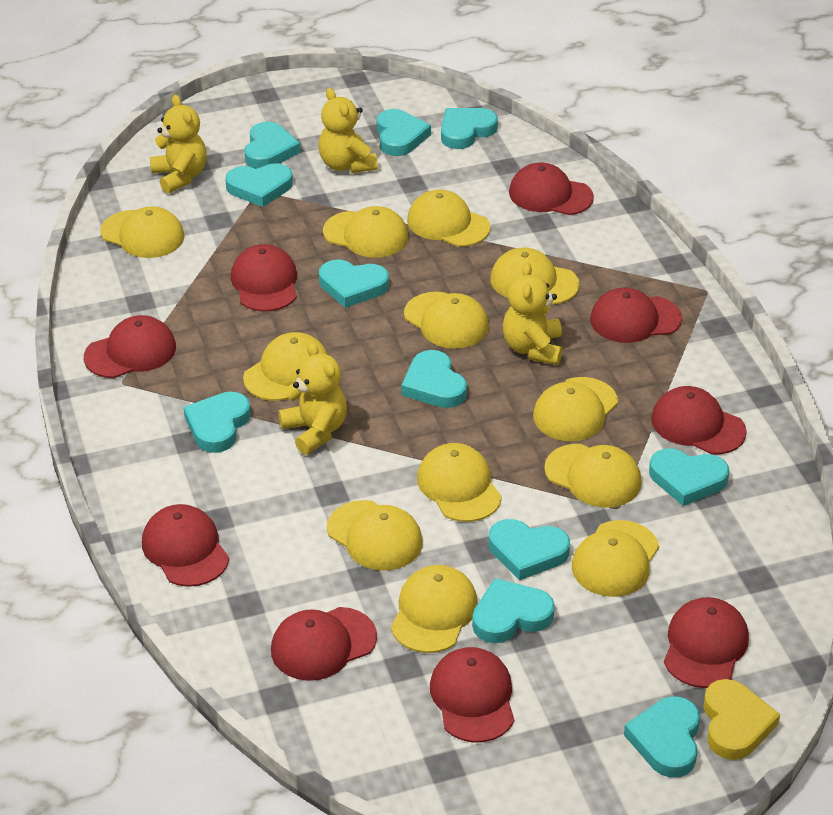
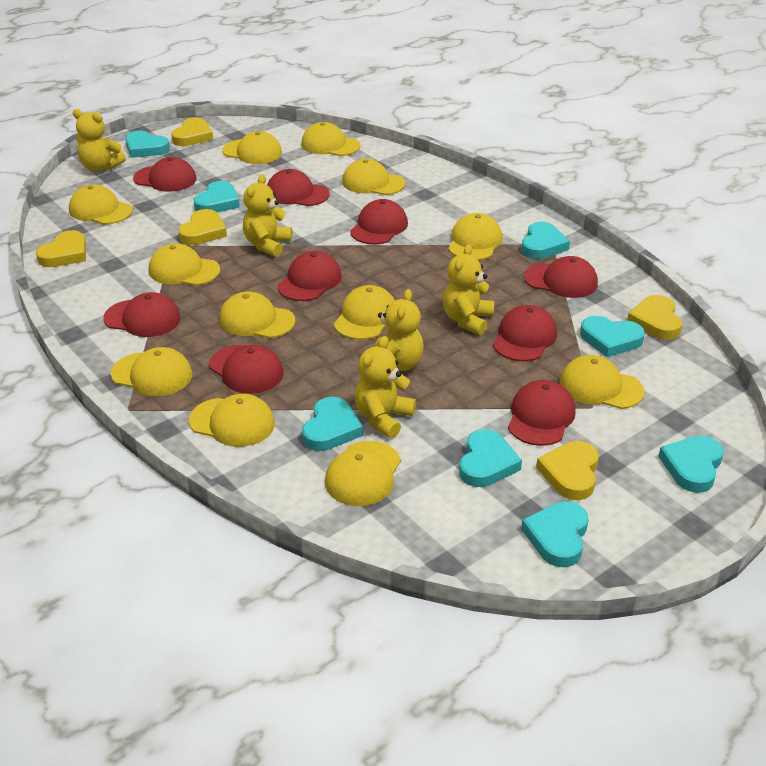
turquoise heart: 11 -> 8
yellow heart: 1 -> 5
yellow teddy bear: 4 -> 5

